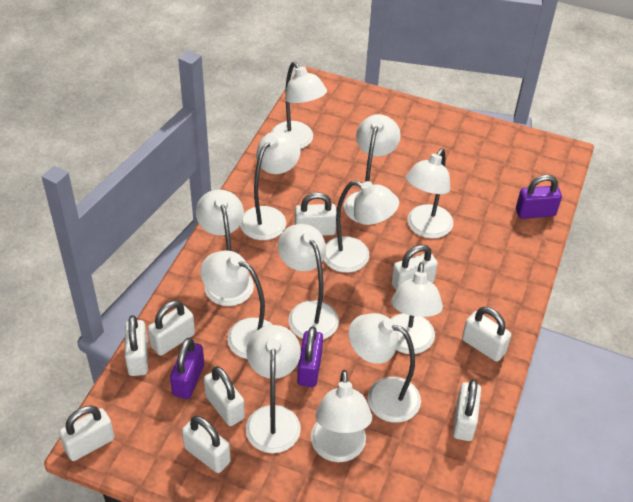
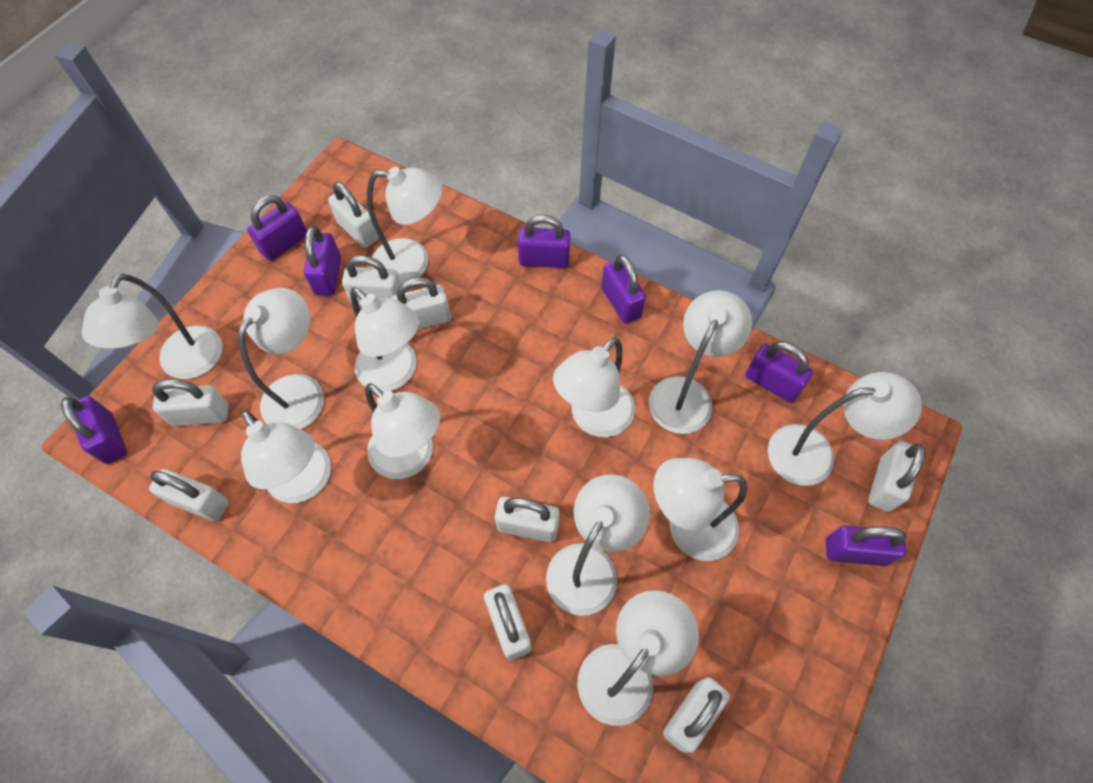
purple padlock: 3 -> 7

